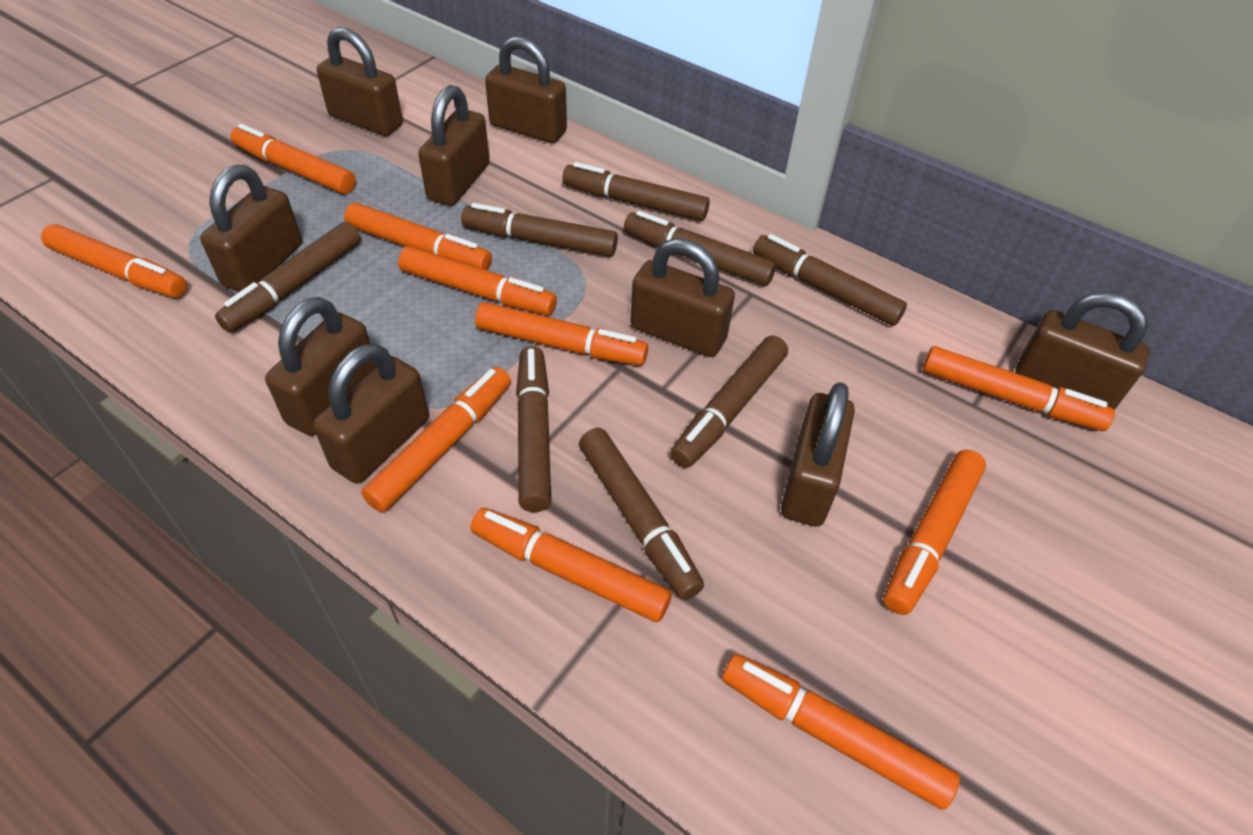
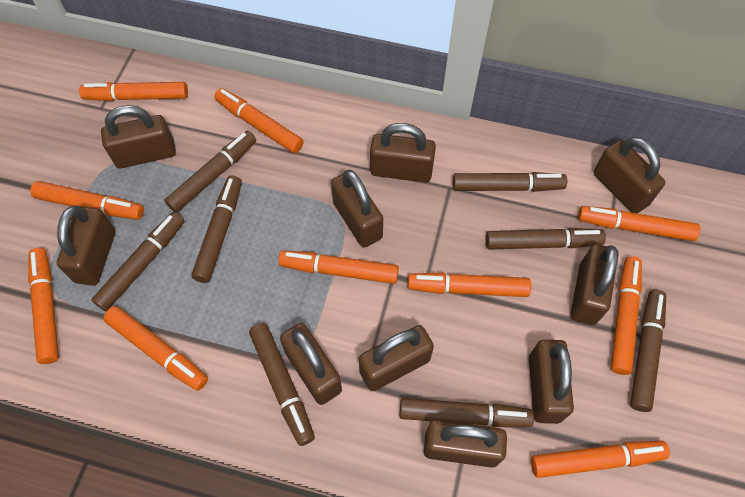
brown padlock: 9 -> 10

